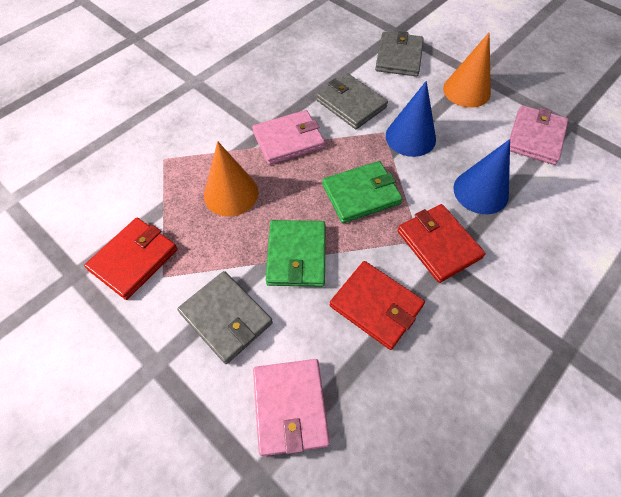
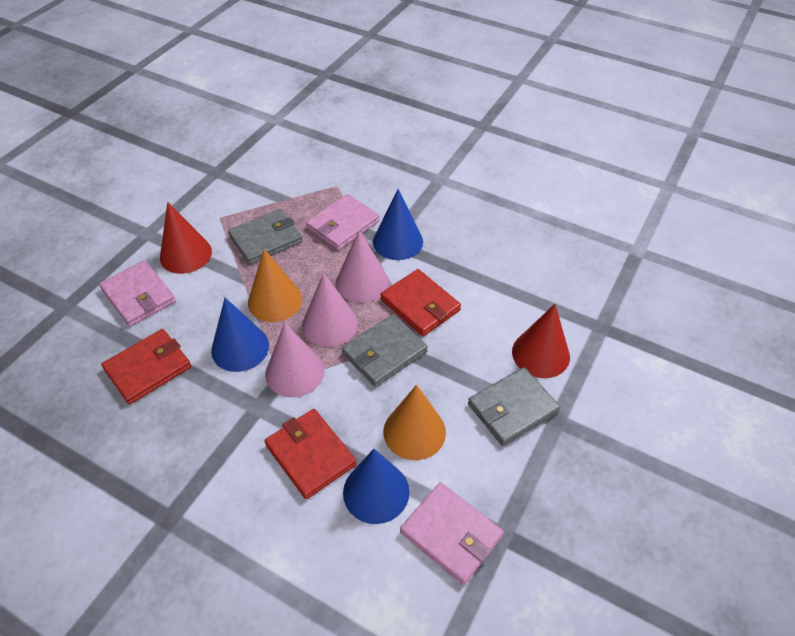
blue cone: 2 -> 3
green wallet: 2 -> 0
pink cone: 0 -> 3
red cone: 0 -> 2

